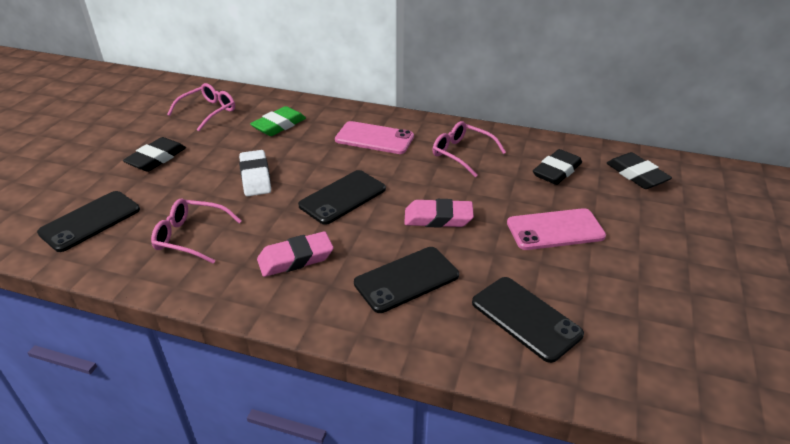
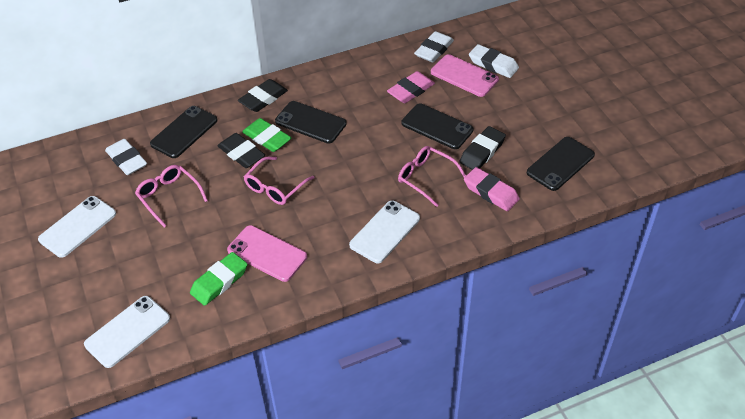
green eraser: 1 -> 2
white eraser: 1 -> 3
white phone: 0 -> 3

